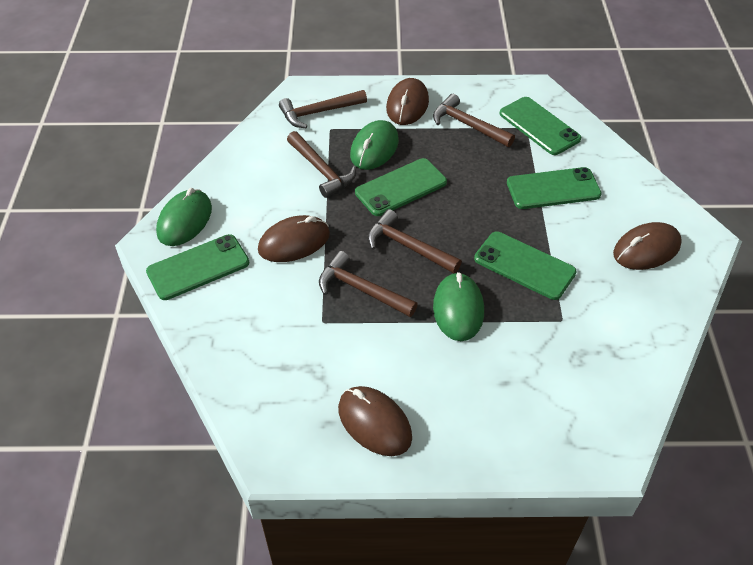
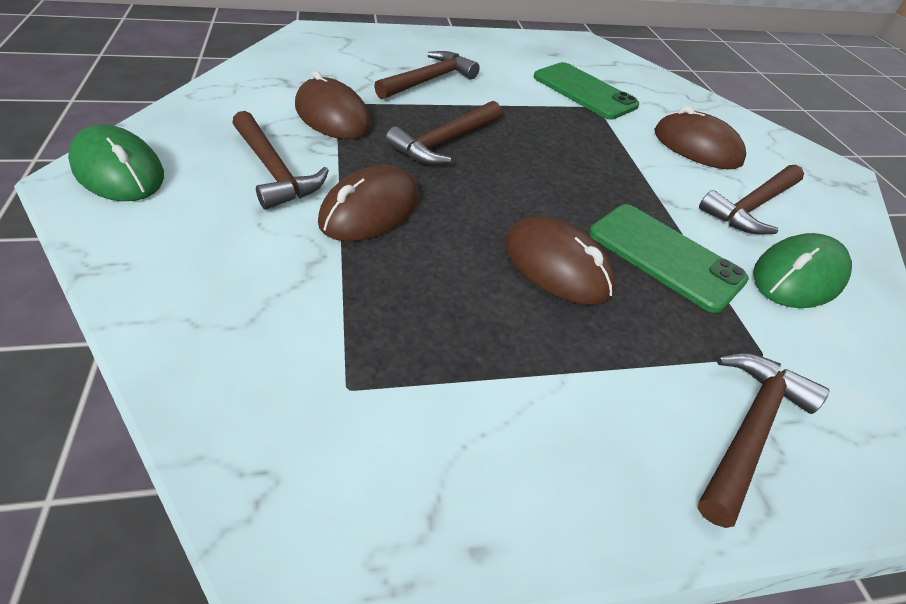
green mouse: 3 -> 2
green phone: 5 -> 2

